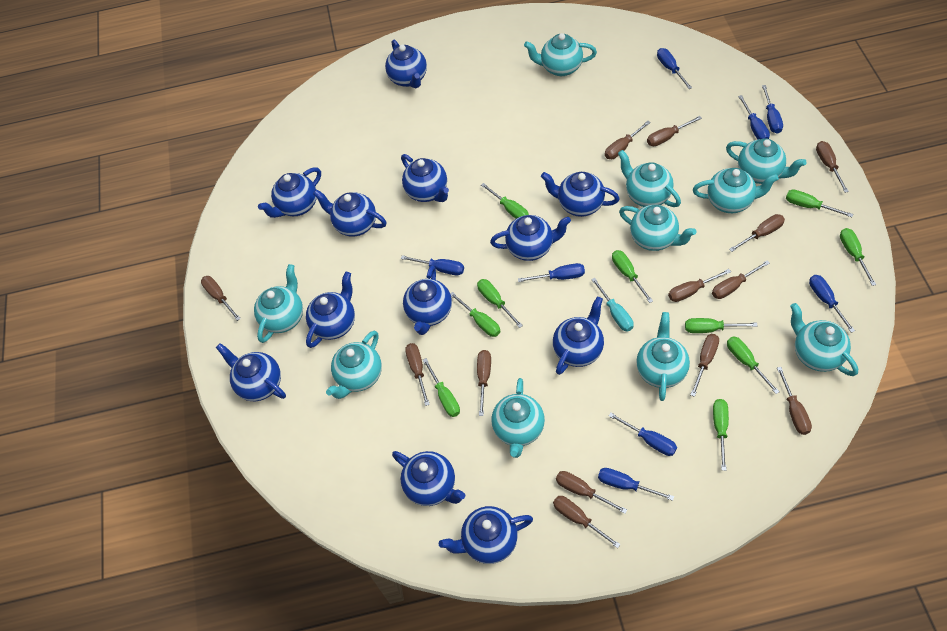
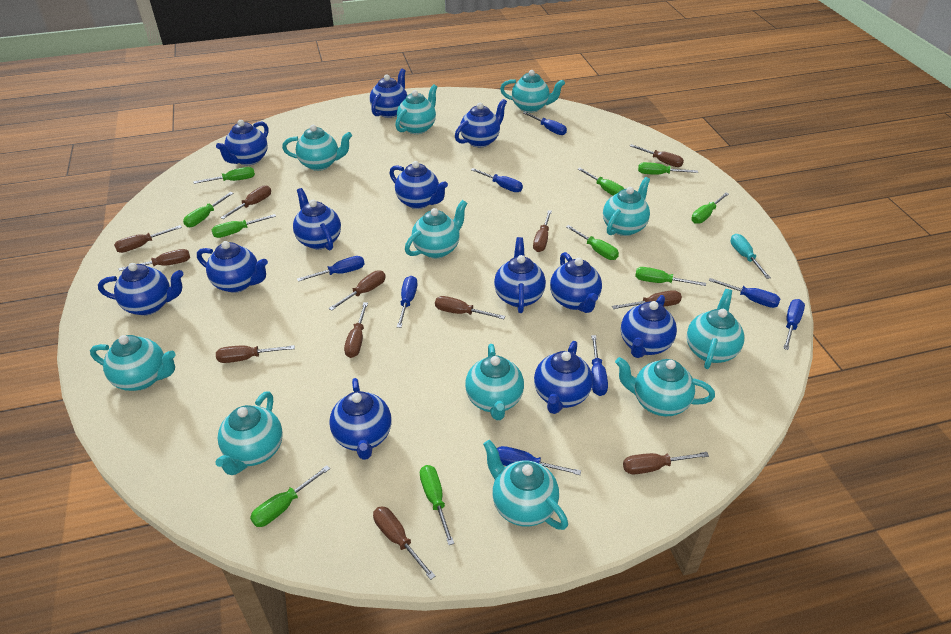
brown screwdriver: 13 -> 12
turquoise teapot: 10 -> 11

